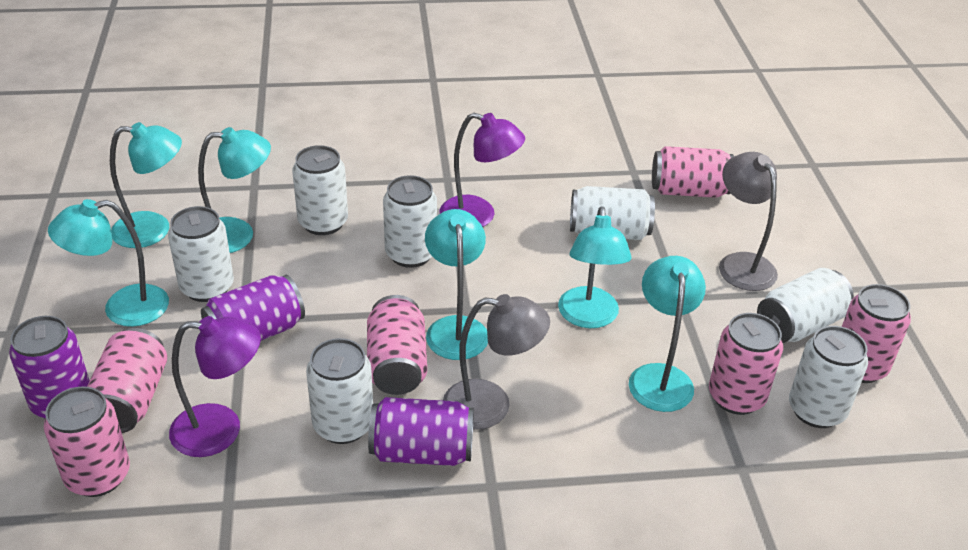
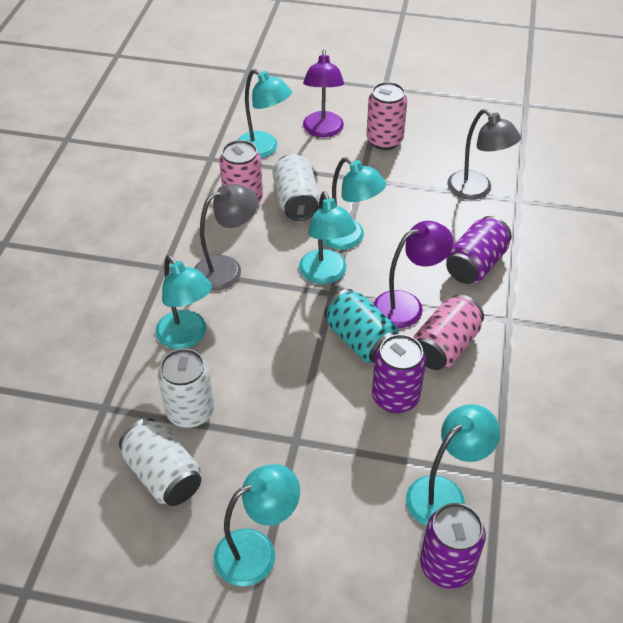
pink can: 6 -> 3
turquoise can: 0 -> 1
white can: 7 -> 3

